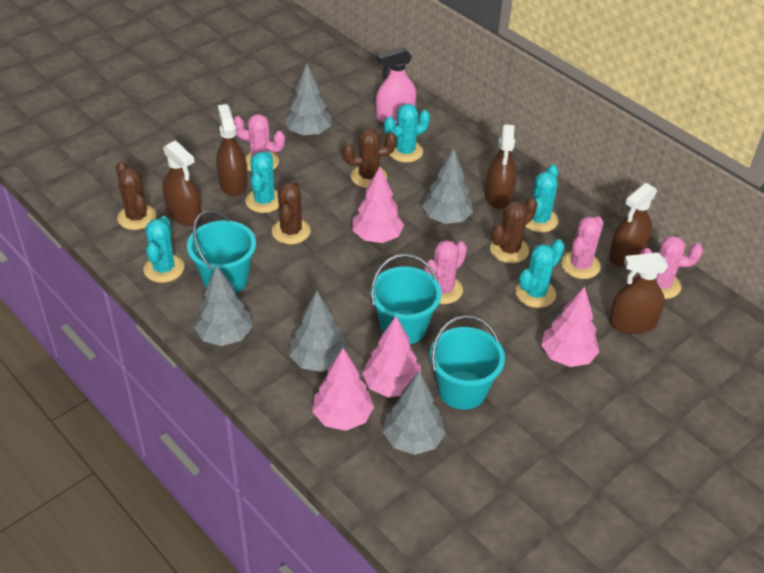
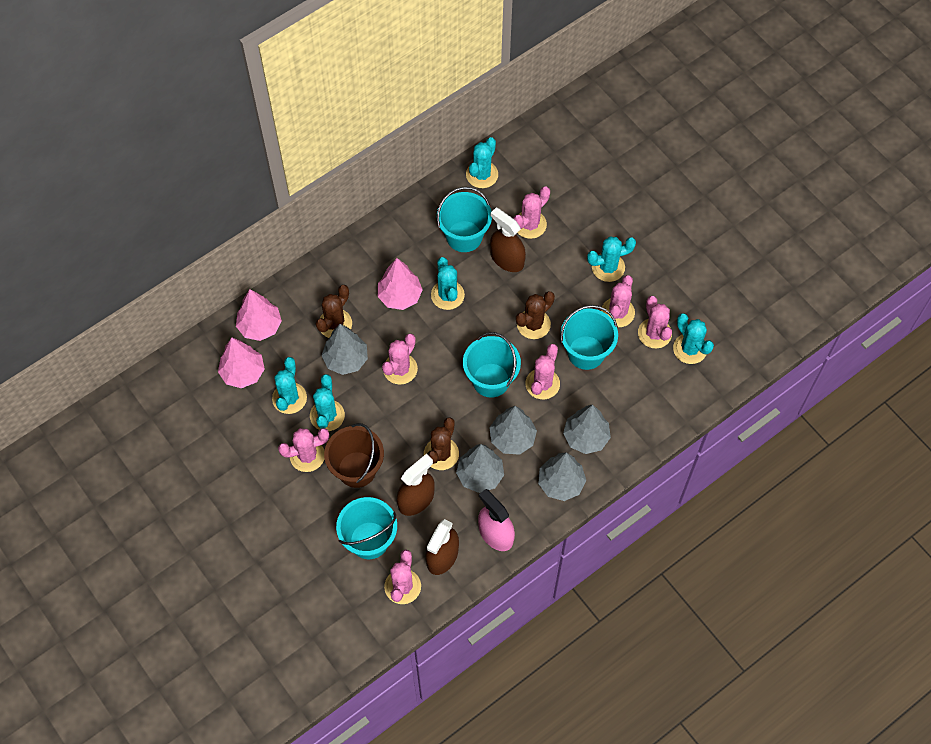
brown bucket: 0 -> 1
brown cactus: 4 -> 3
brown spray bottle: 5 -> 3
pink cactus: 4 -> 7
pink tree: 4 -> 3
turquoise bucket: 3 -> 4
turquoise cactus: 5 -> 6

